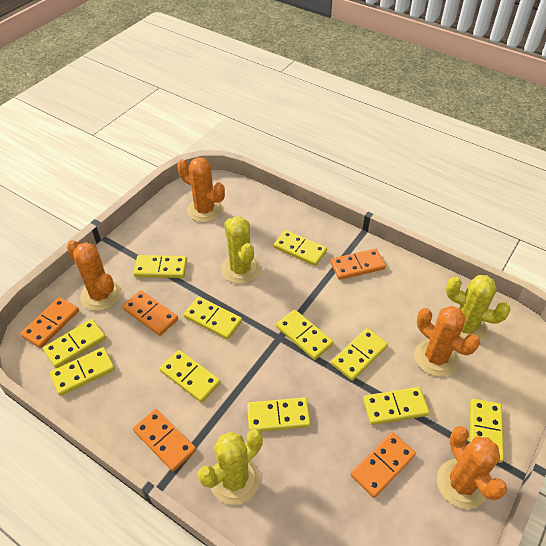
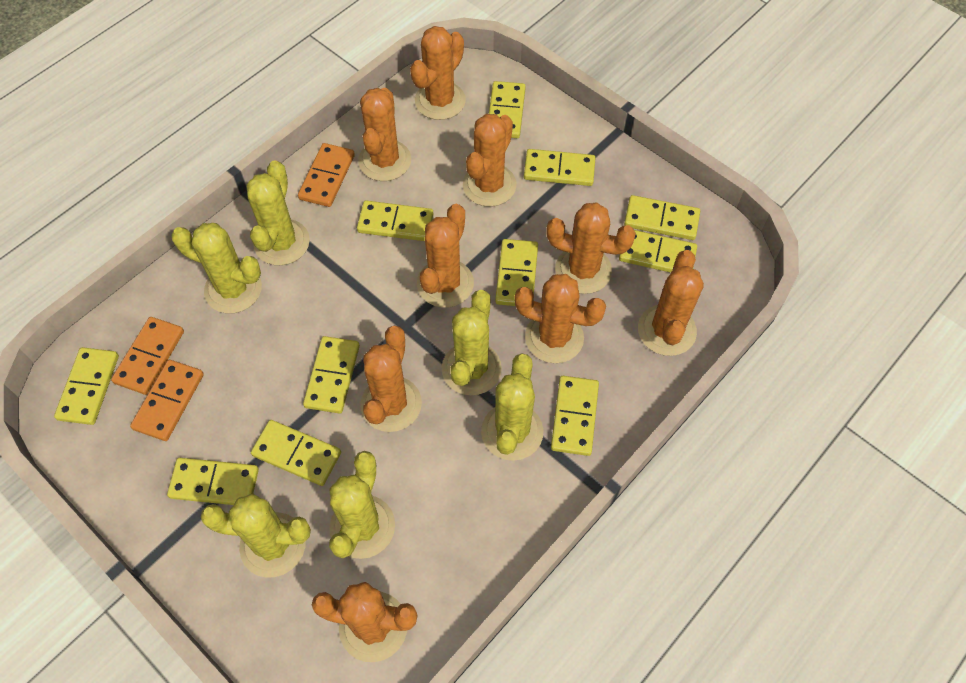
orange cactus: 4 -> 9
orange domino: 5 -> 3
yellow cactus: 3 -> 6

